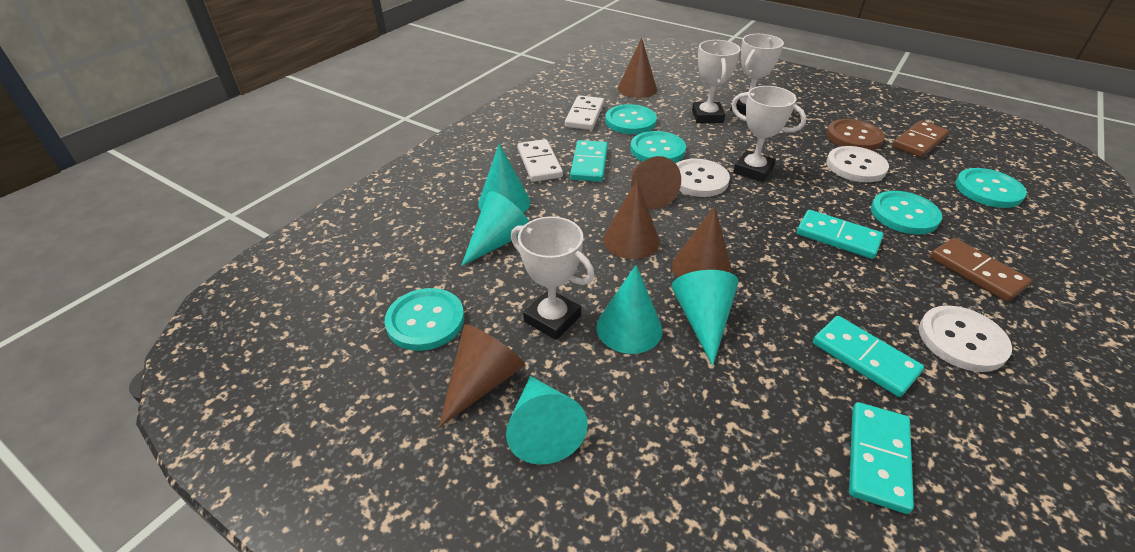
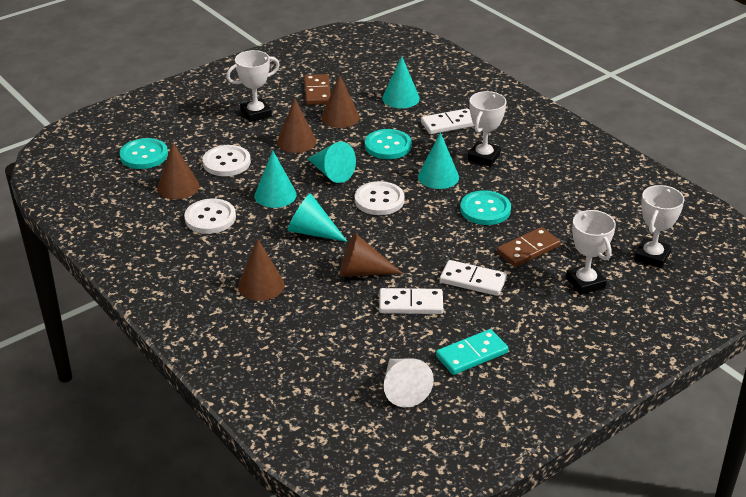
brown button: 1 -> 0
turquoise button: 5 -> 3
turquoise domino: 4 -> 1
white cone: 0 -> 1
white domino: 2 -> 3

